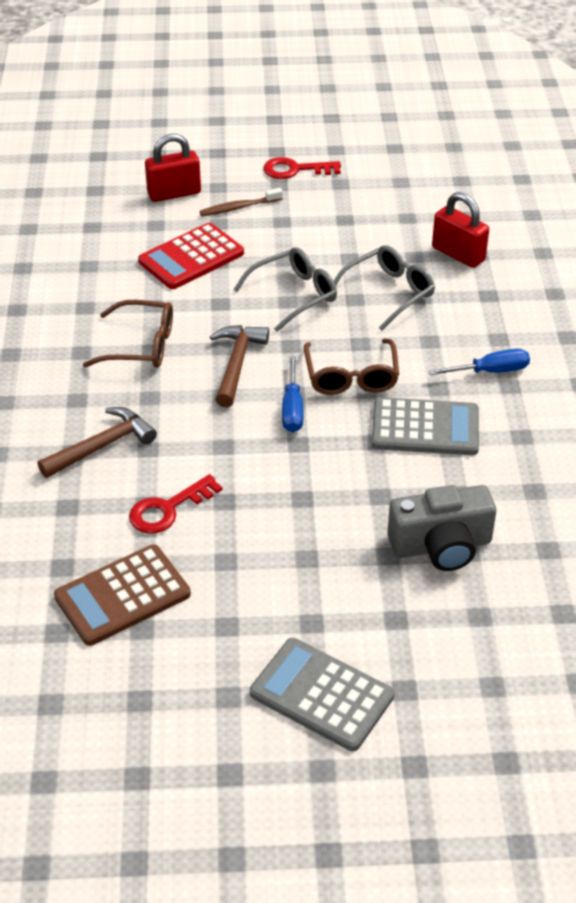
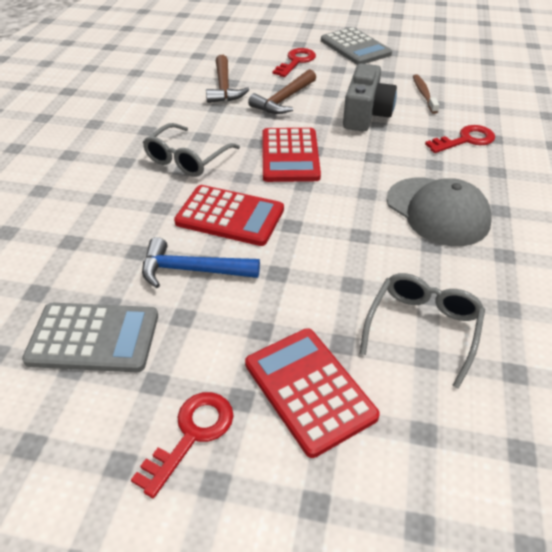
blue hammer: 0 -> 1
blue screwdriver: 2 -> 0
brown calculator: 1 -> 0
brown glasses: 2 -> 0
grey cap: 0 -> 1
red calculator: 1 -> 3
red key: 2 -> 3
red padlock: 2 -> 0

